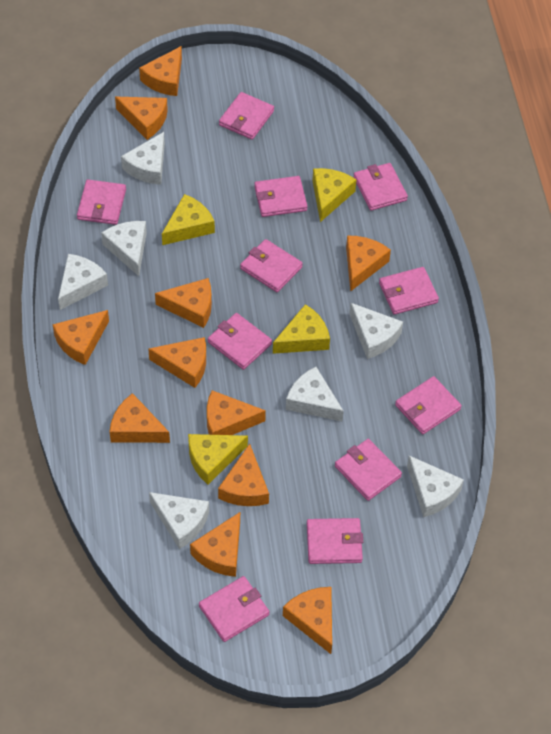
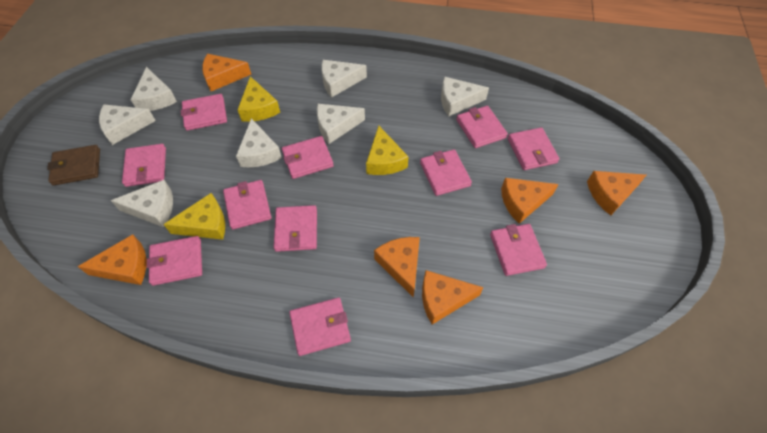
brown wallet: 0 -> 1
orange cheese: 11 -> 6
yellow cheese: 4 -> 3

